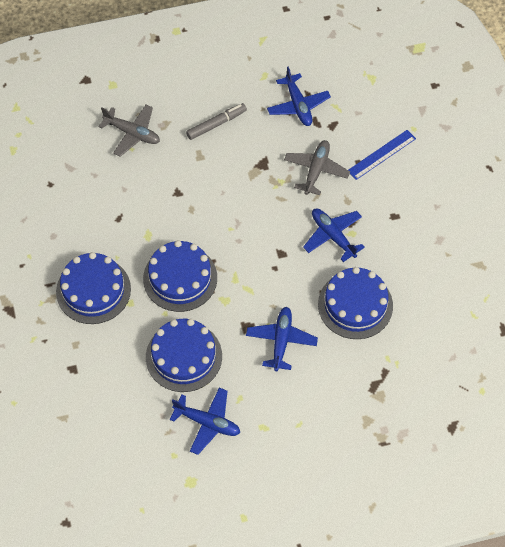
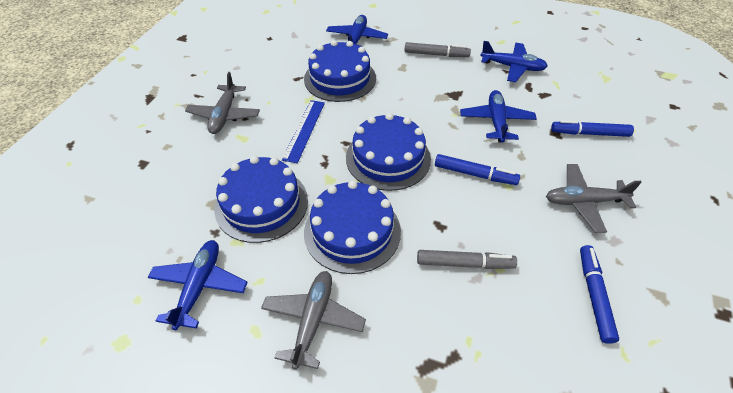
blue marker: 0 -> 3
grey marker: 1 -> 2
grey plane: 2 -> 3

